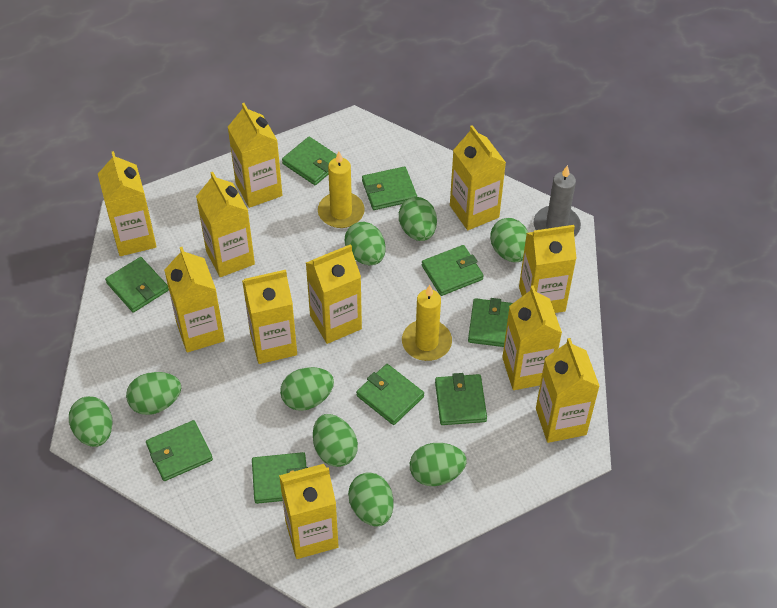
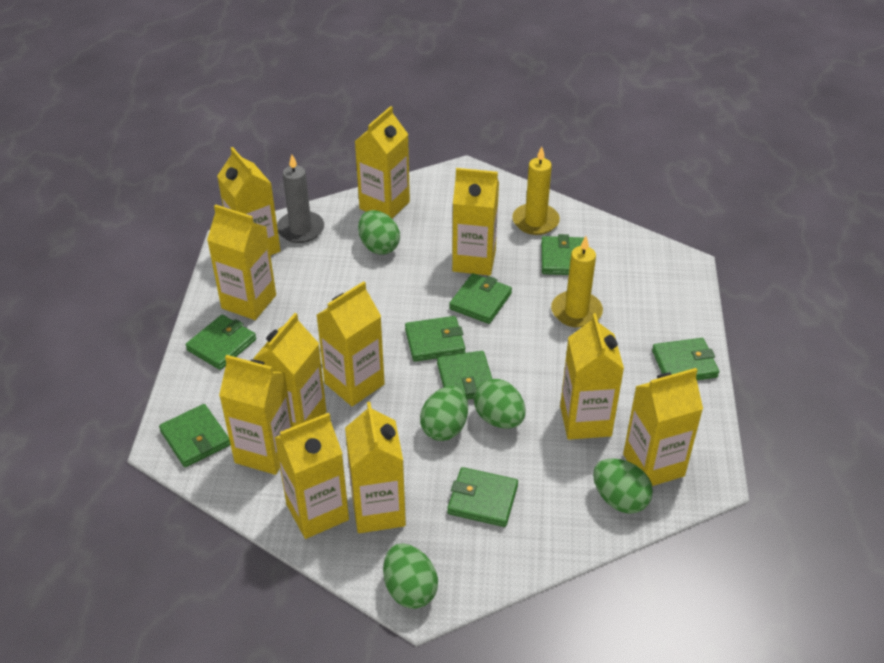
green egg: 9 -> 5
green wallet: 9 -> 8

